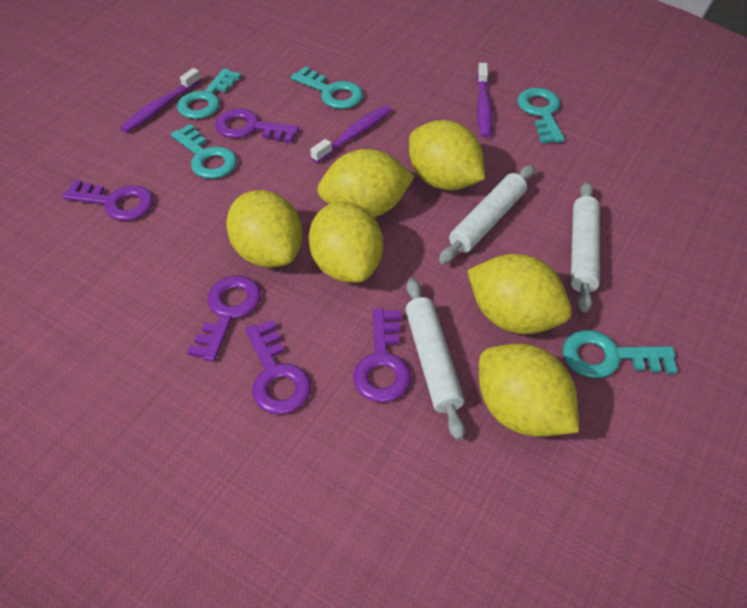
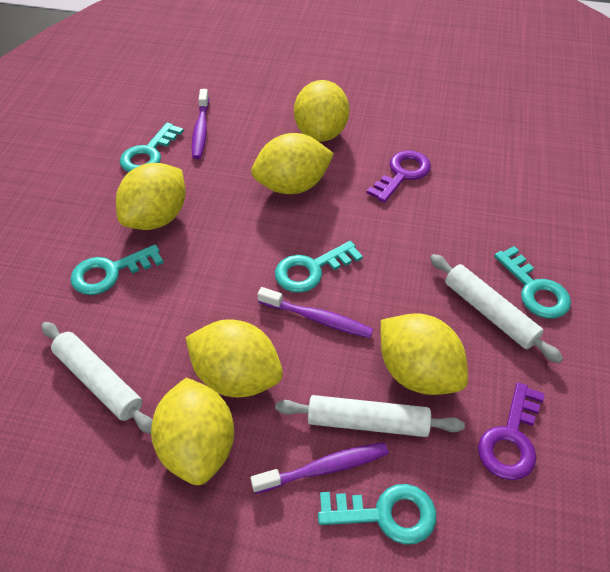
purple key: 5 -> 2

